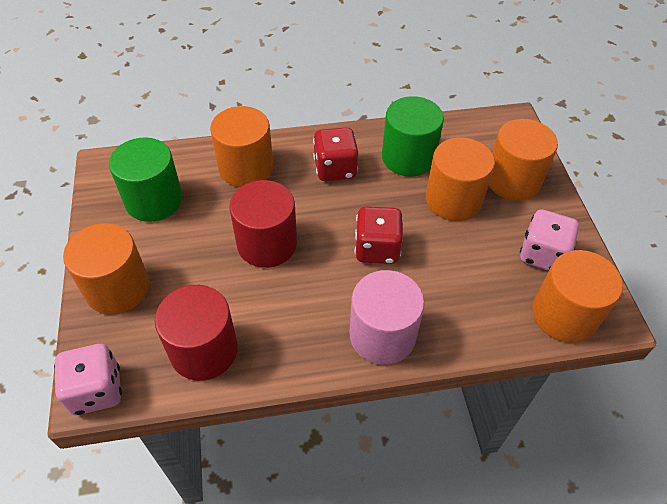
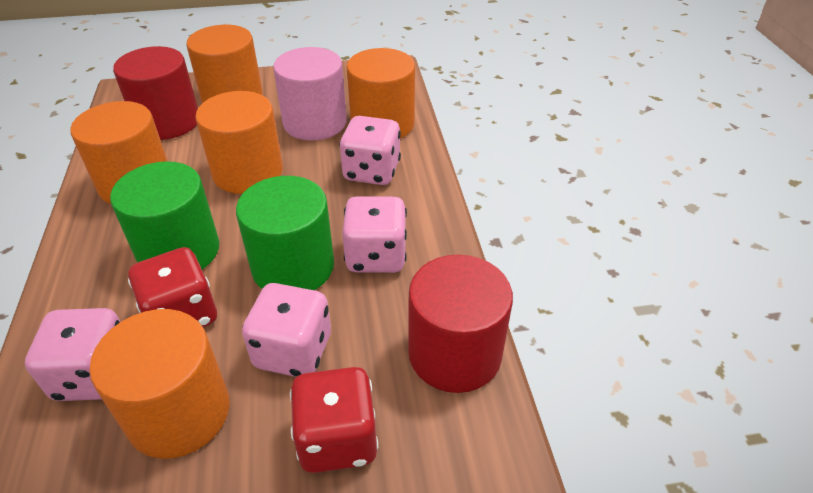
pink dice: 2 -> 4

